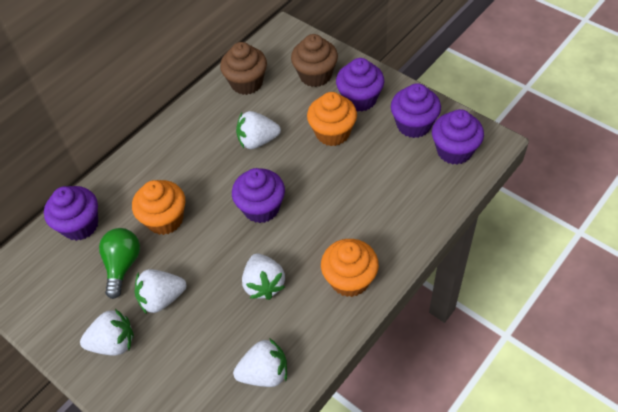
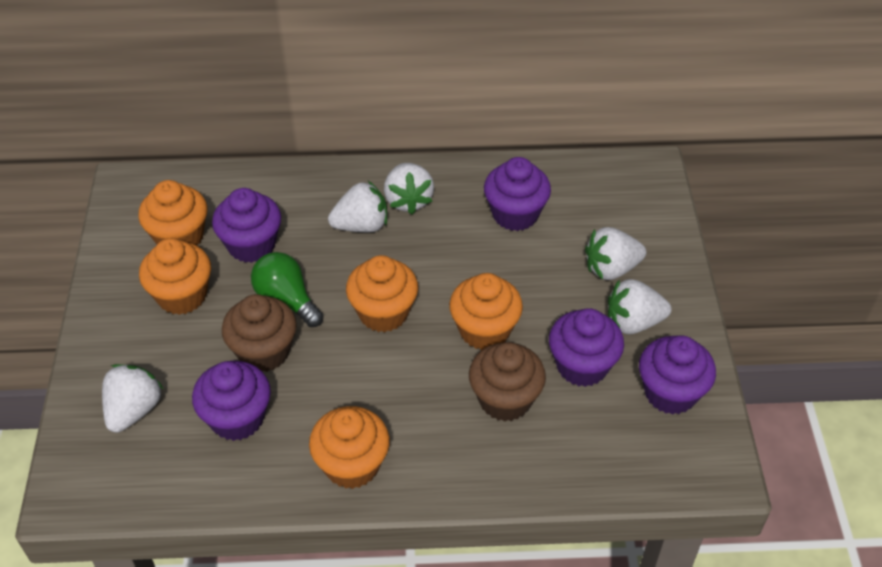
orange cupcake: 3 -> 5

